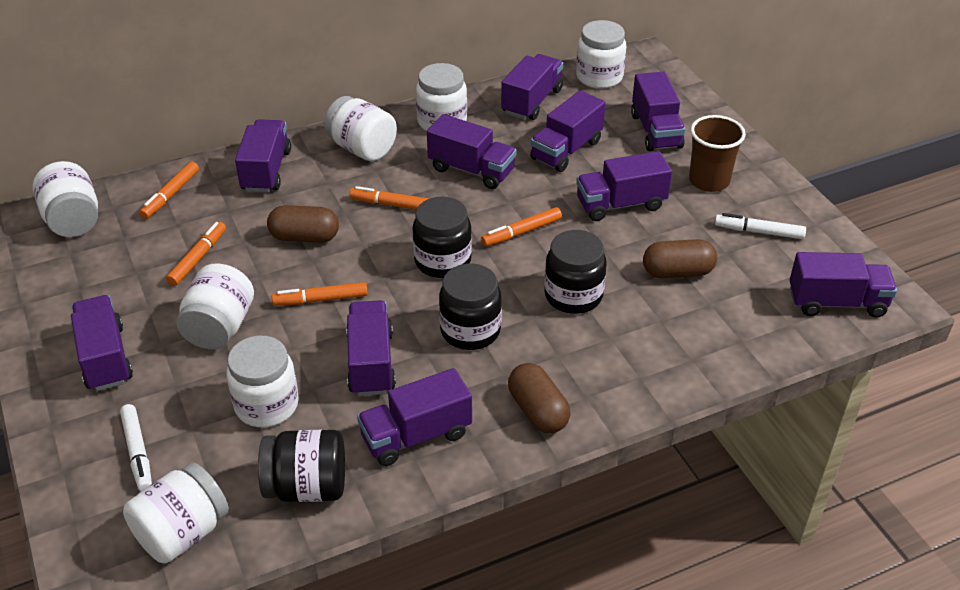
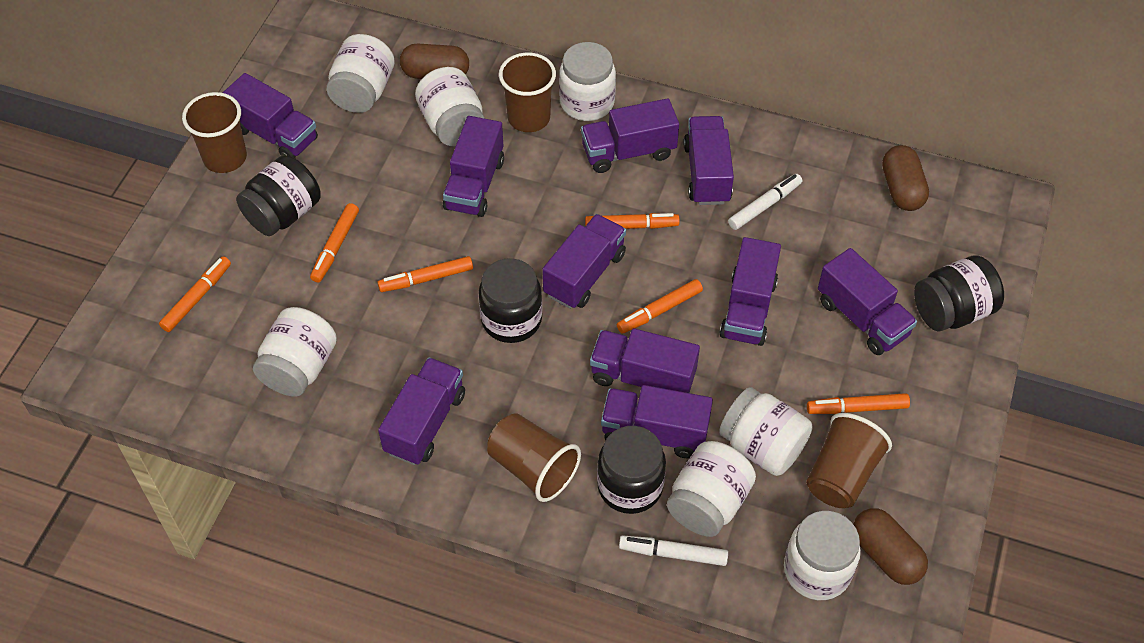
brown cup: 1 -> 4
orange marker: 5 -> 6

